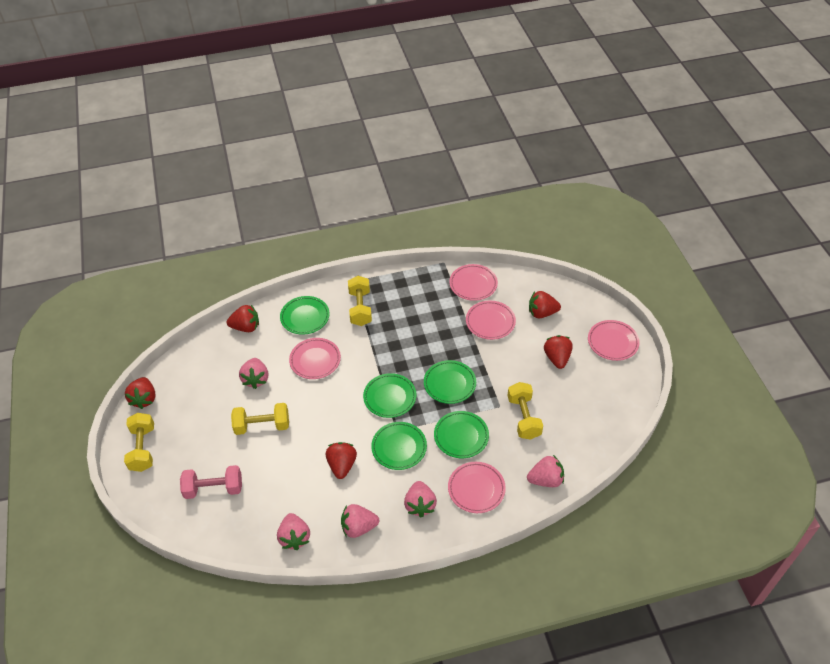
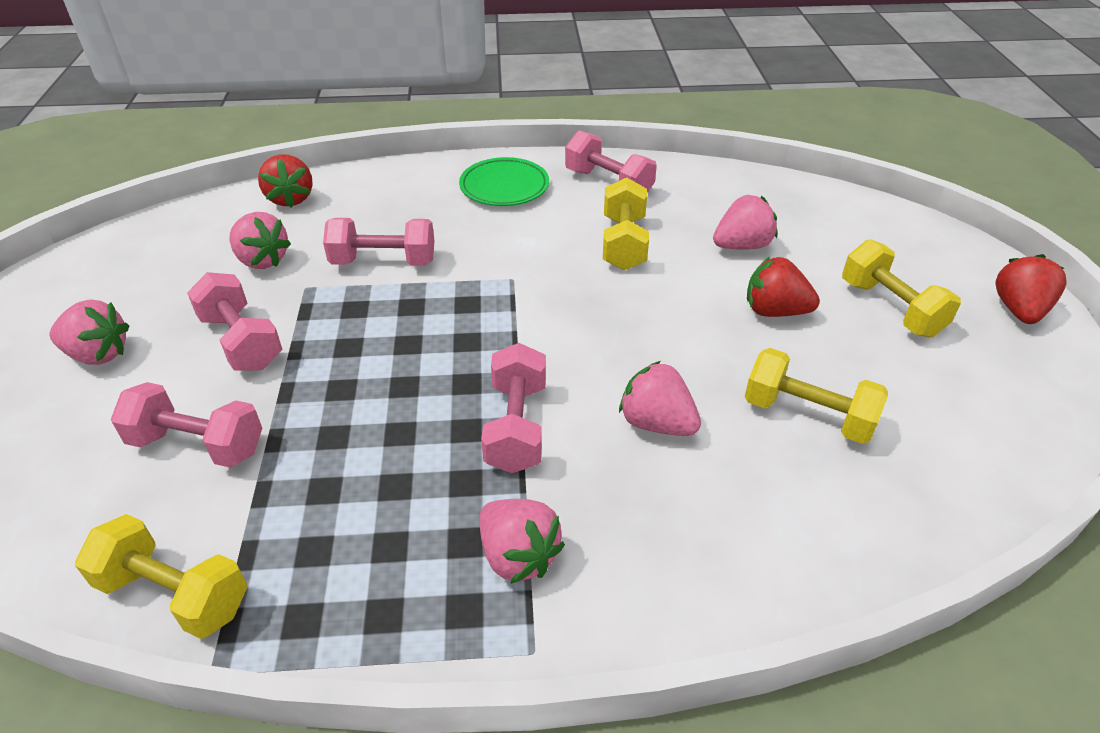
green plate: 5 -> 1
pink dumbbell: 1 -> 5
pink plate: 5 -> 0
red strawberry: 5 -> 3

